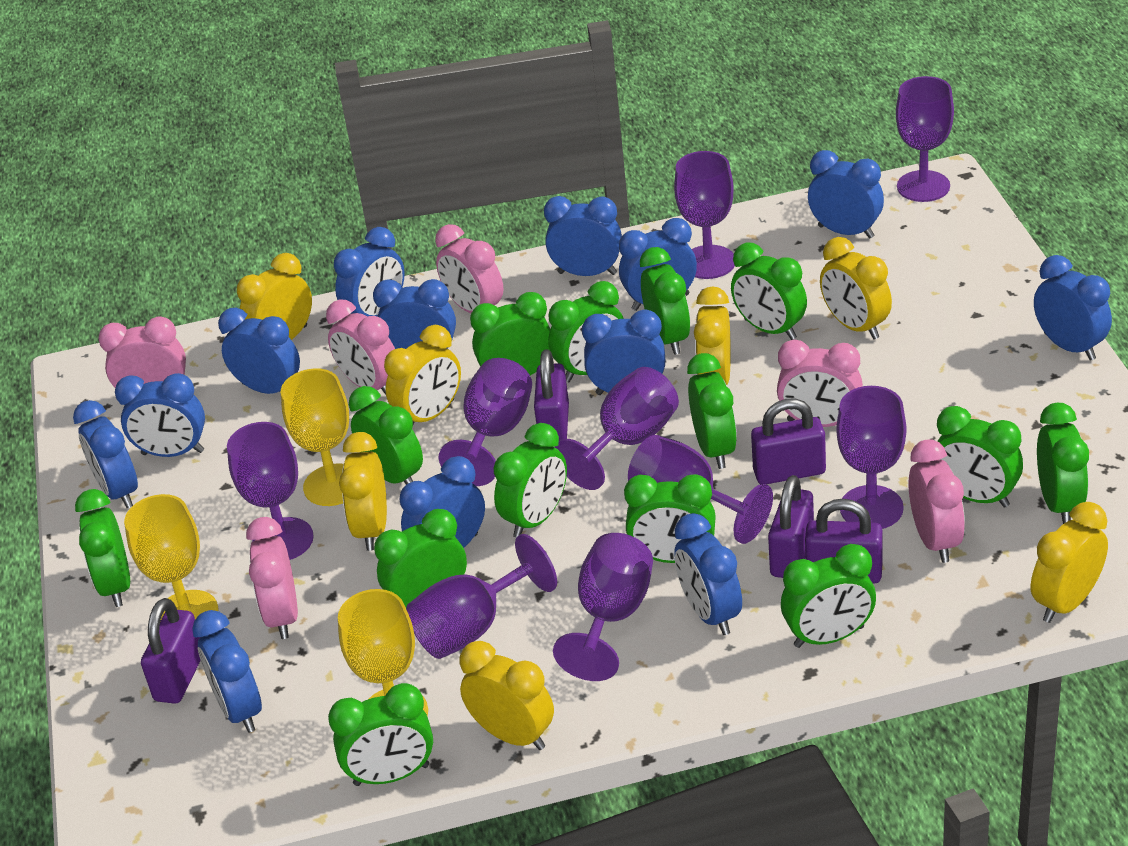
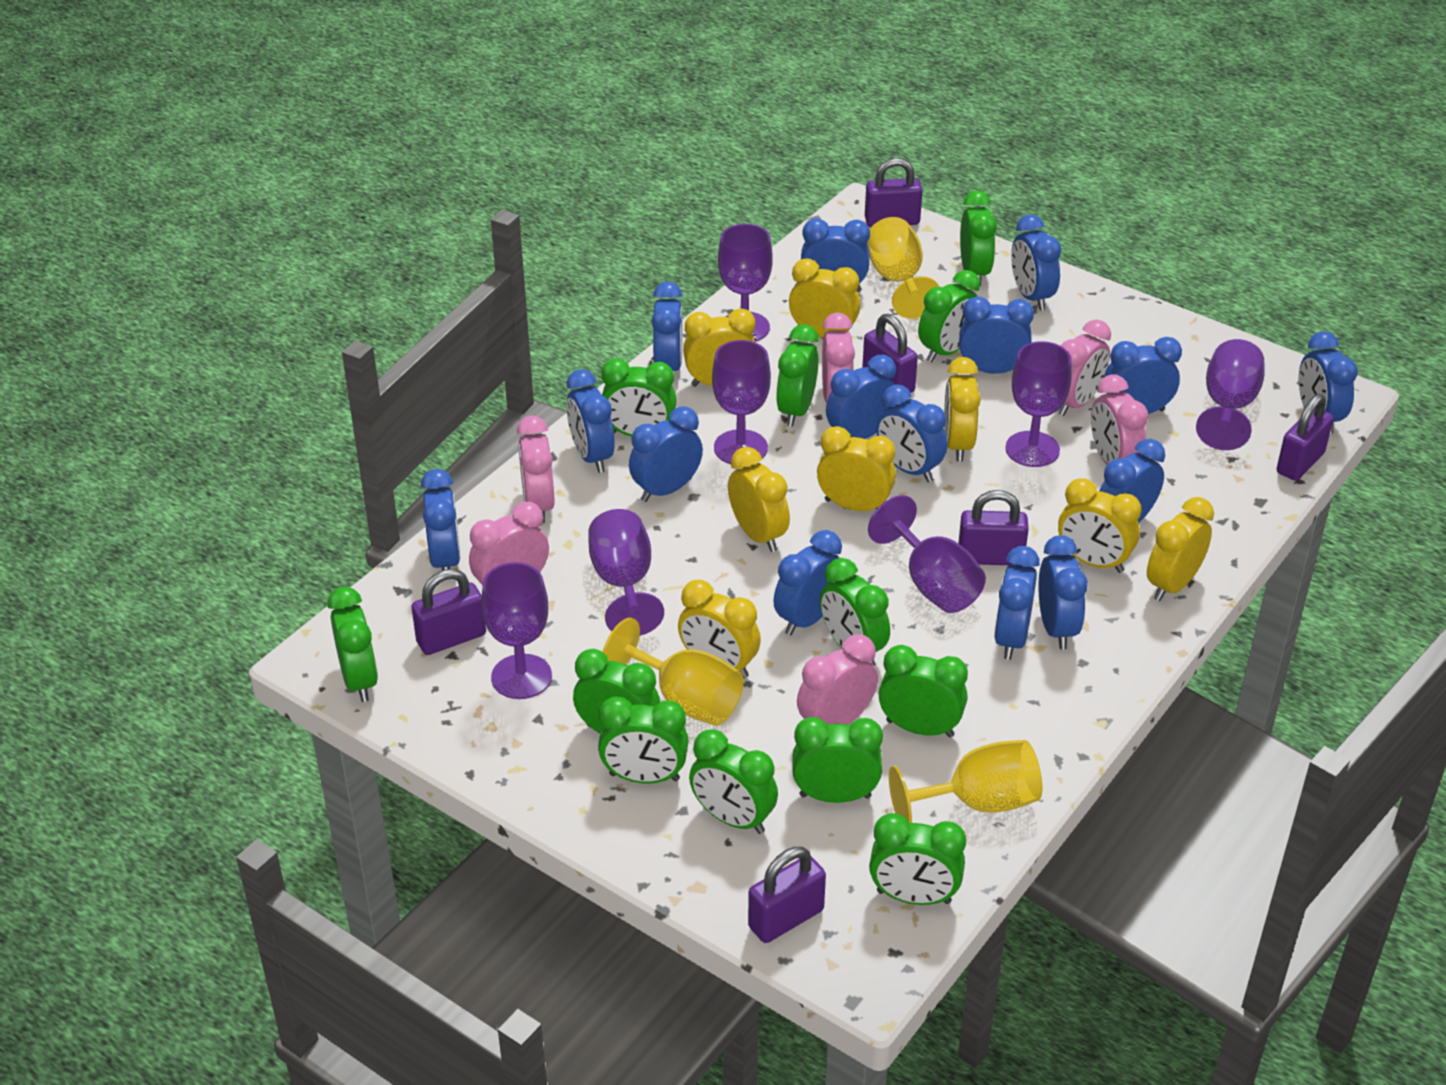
blue clock: 13 -> 15
green clock: 14 -> 12
purple goblet: 9 -> 7
purple padlock: 5 -> 6
yellow clock: 7 -> 8

